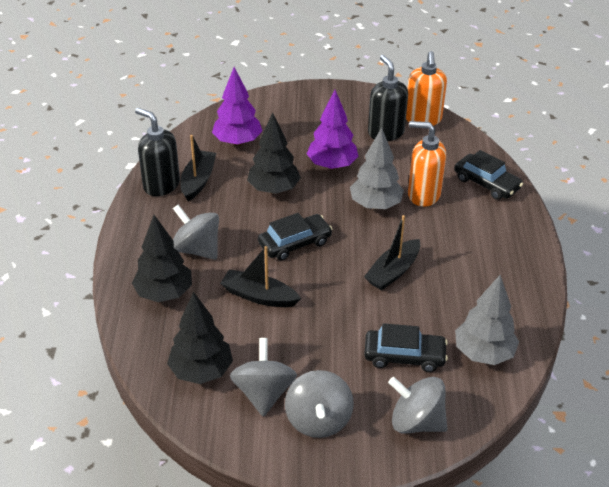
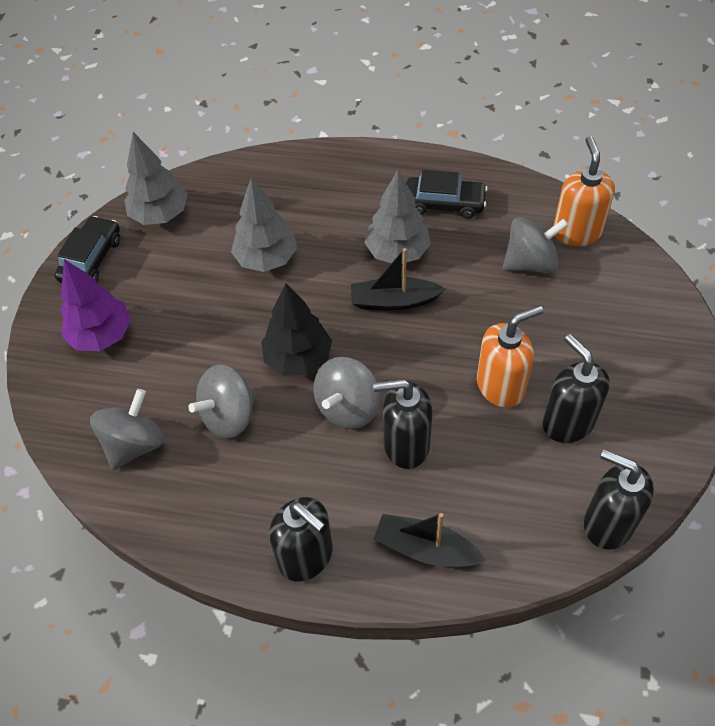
black boat: 3 -> 2
black car: 3 -> 2
black soap dispenser: 2 -> 4
black tree: 3 -> 1
grey tree: 2 -> 3
purple tree: 2 -> 1

